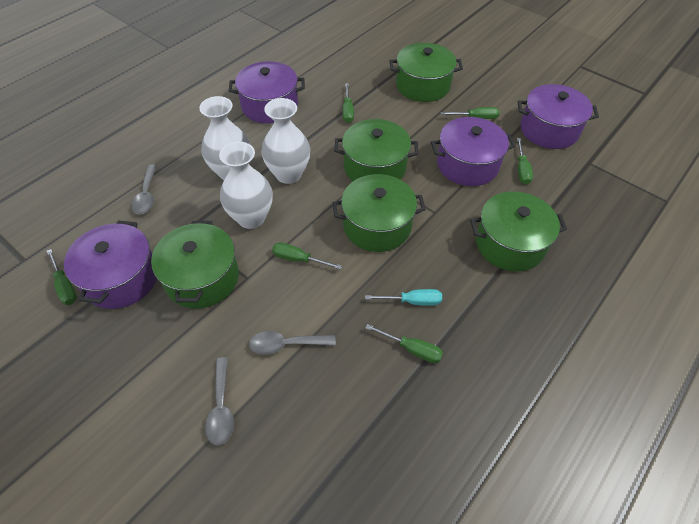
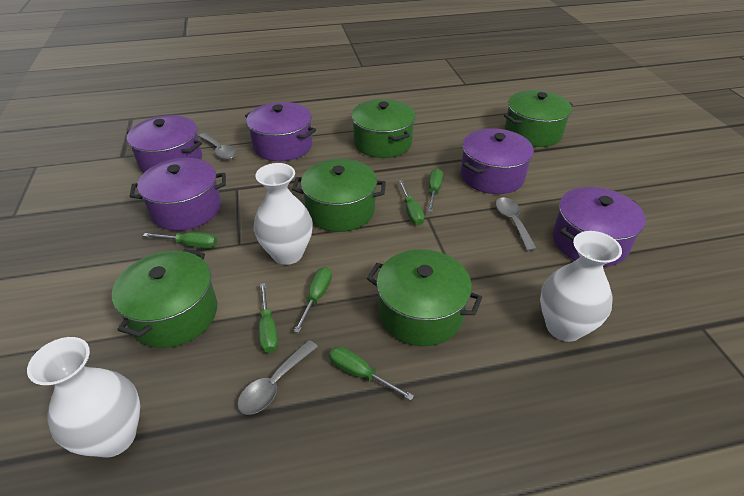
purple pot: 4 -> 5
turquoise screwdriver: 1 -> 0

